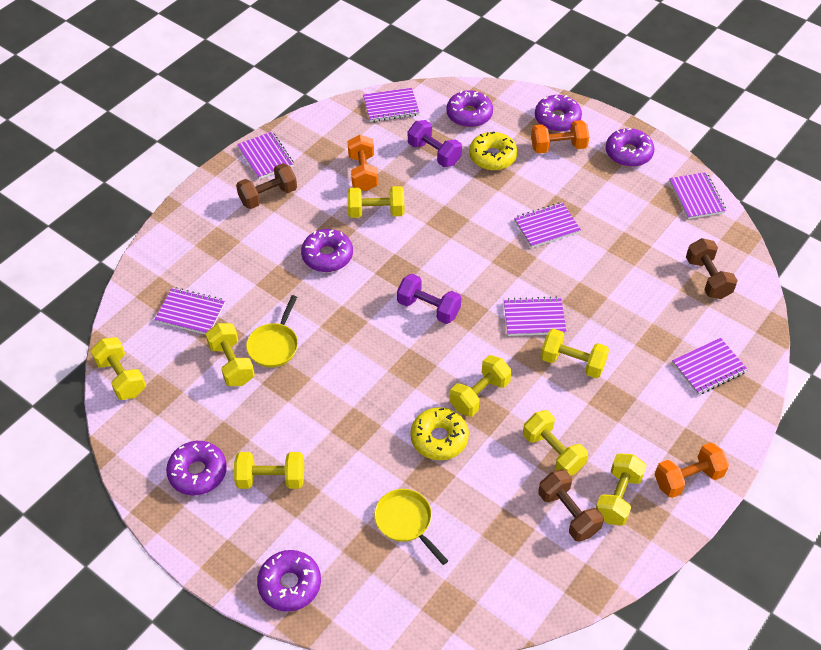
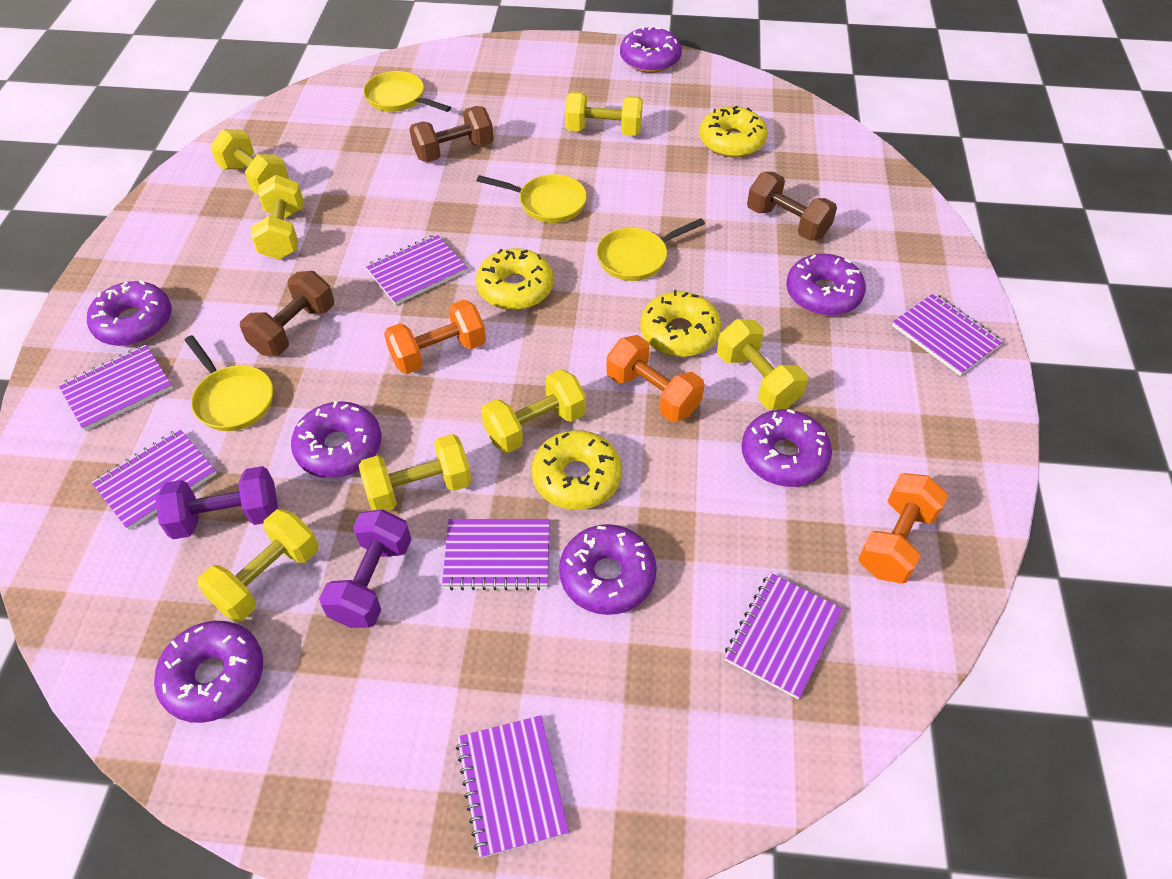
purple donut: 6 -> 7
yellow donut: 2 -> 4
yellow dumbbell: 8 -> 7
yellow pan: 2 -> 4

